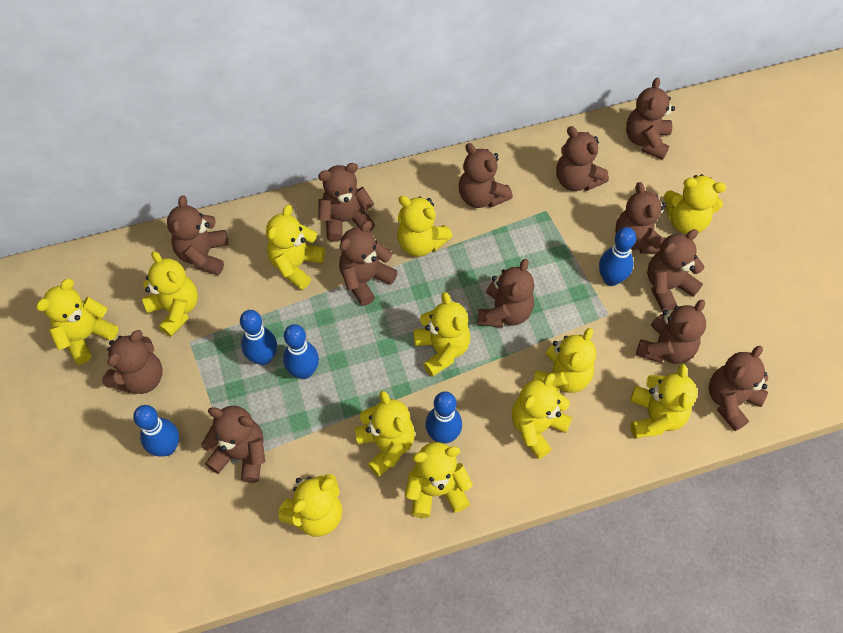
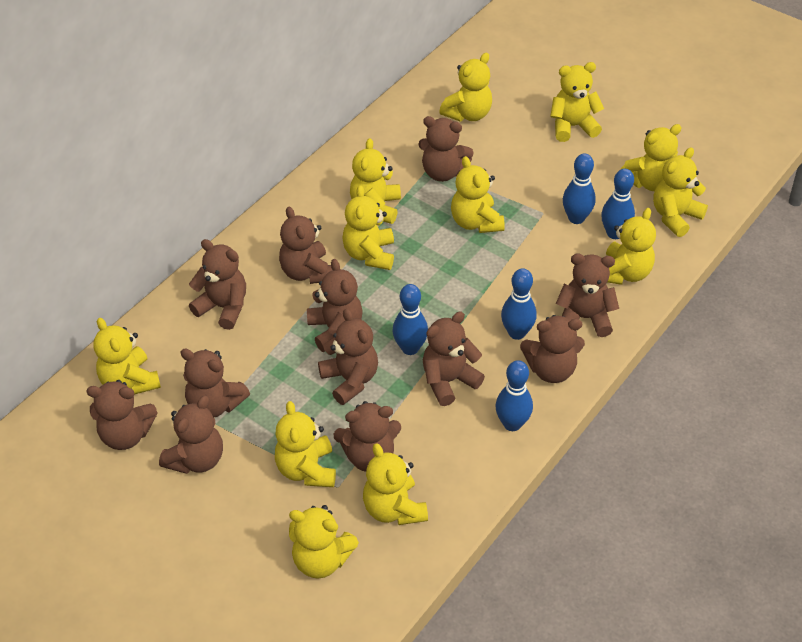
brown teddy bear: 13 -> 12

